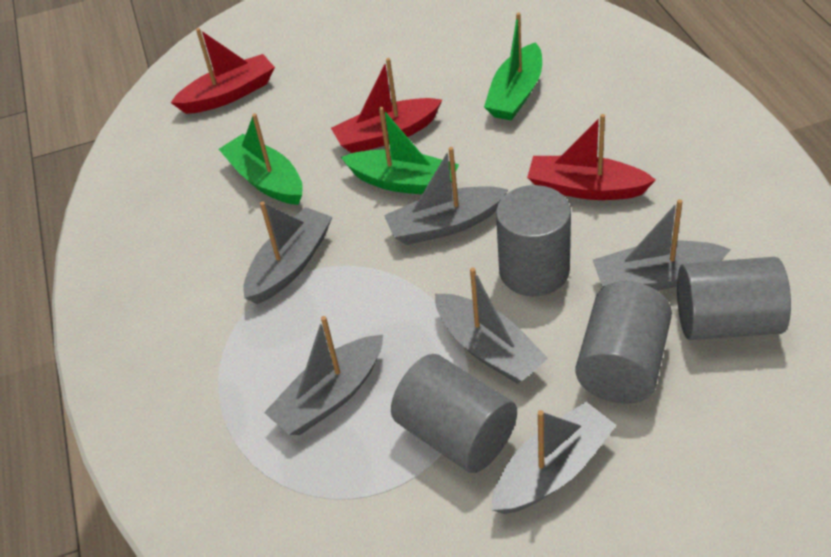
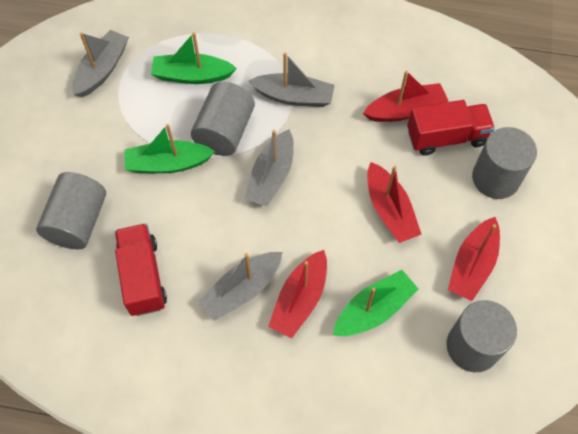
grey boat: 6 -> 4
red boat: 3 -> 4
red truck: 0 -> 2

